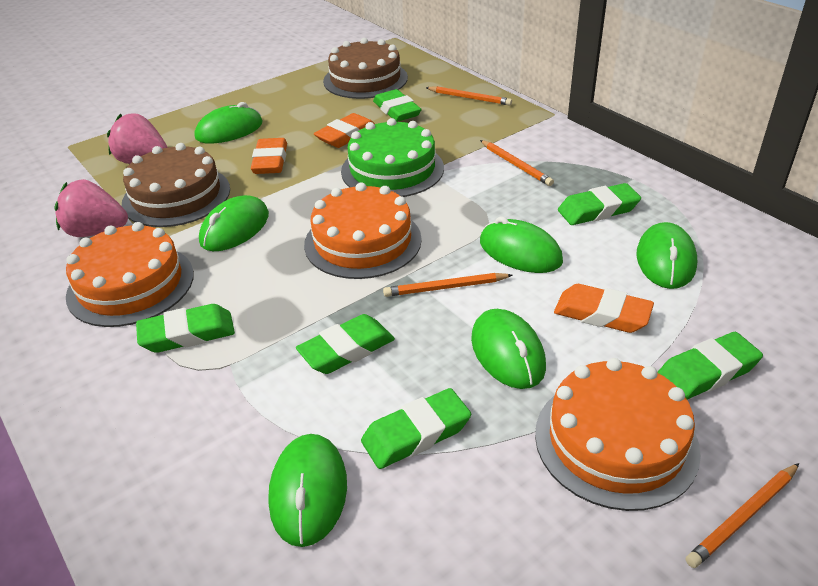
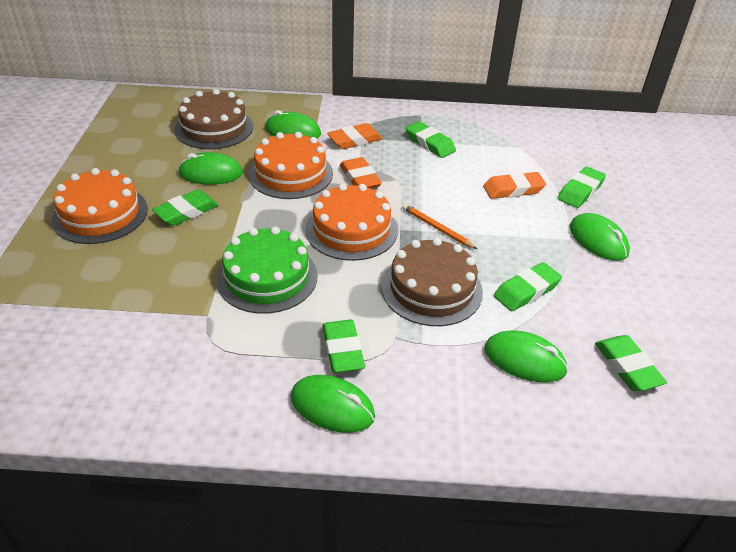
green mouse: 6 -> 5
orange pencil: 4 -> 1
pink strawberry: 2 -> 0

